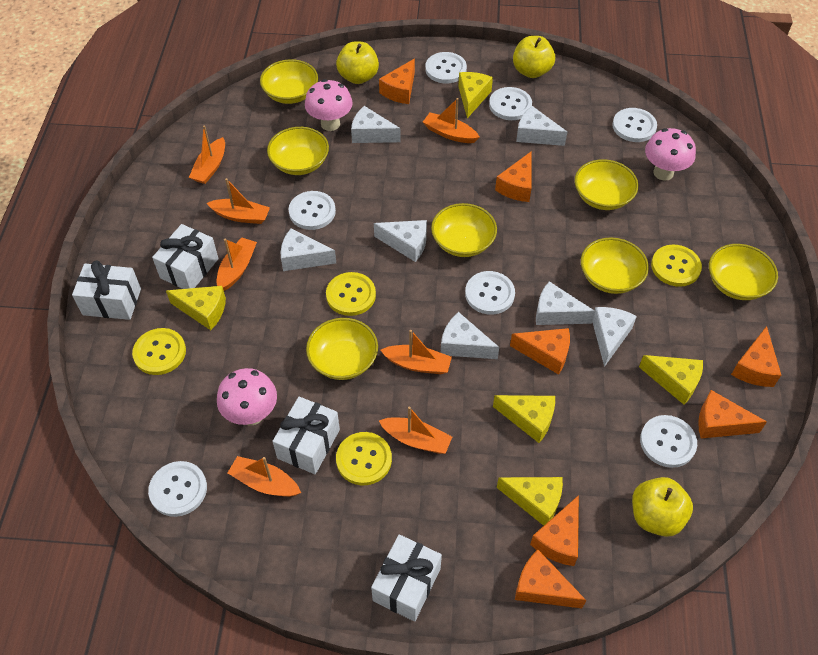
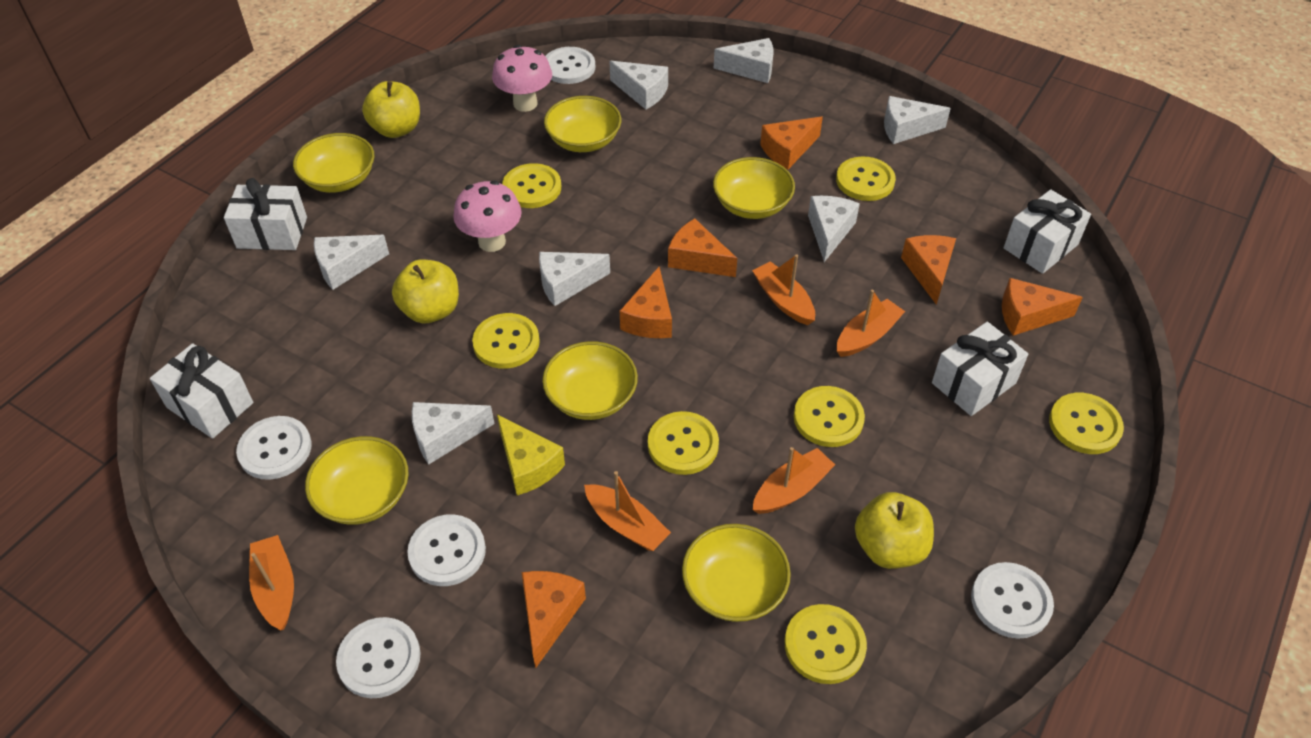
orange boat: 7 -> 5
orange cheese: 7 -> 6
pink mushroom: 3 -> 2
white button: 7 -> 5
yellow bowl: 7 -> 6
yellow button: 4 -> 7
yellow cheese: 5 -> 1

